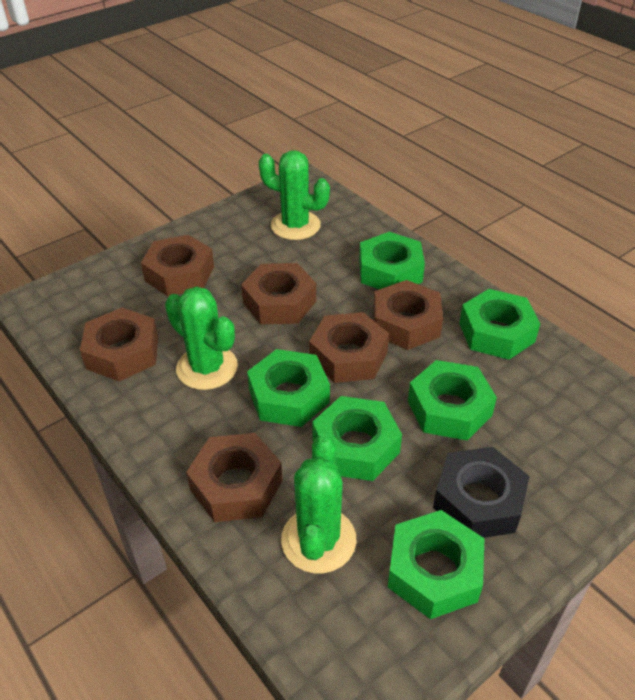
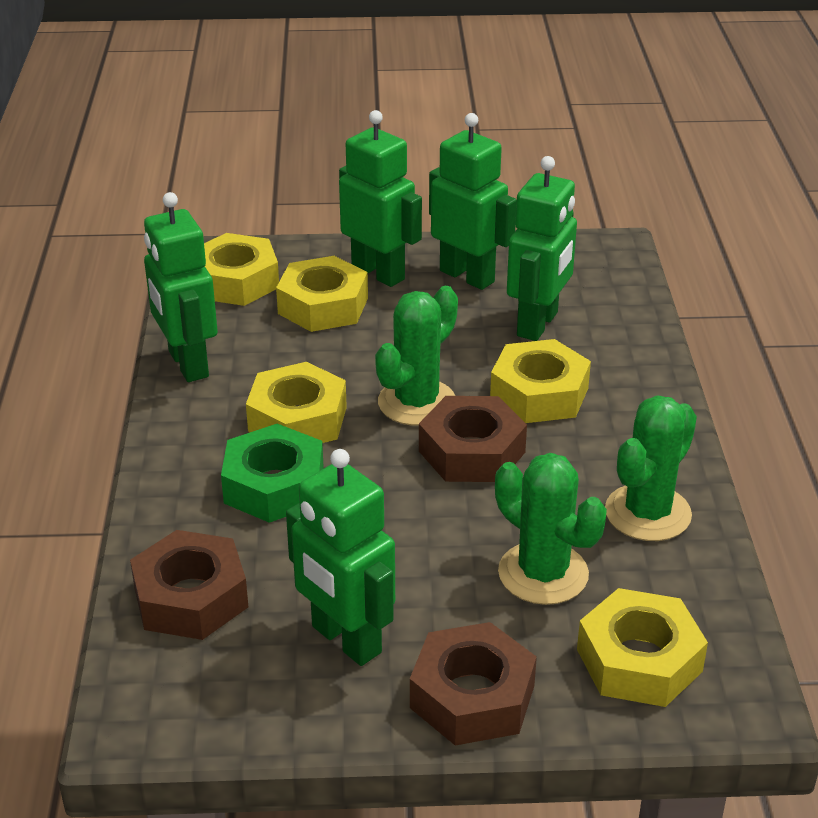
black nut: 1 -> 0
brown nut: 6 -> 3
green nut: 6 -> 1
green robot: 0 -> 5
yellow nut: 0 -> 5

